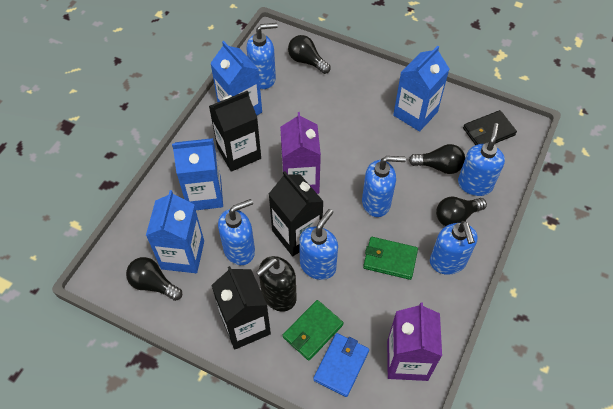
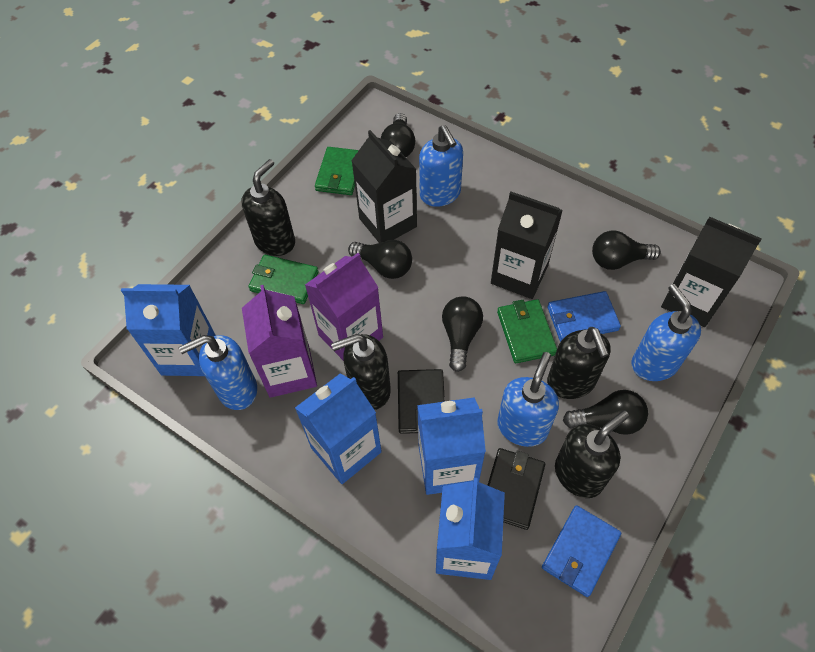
black light bulb: 4 -> 5
black soap dispenser: 1 -> 4
black wallet: 1 -> 2
blue soap dispenser: 6 -> 4
blue wallet: 1 -> 2
green wallet: 2 -> 3

